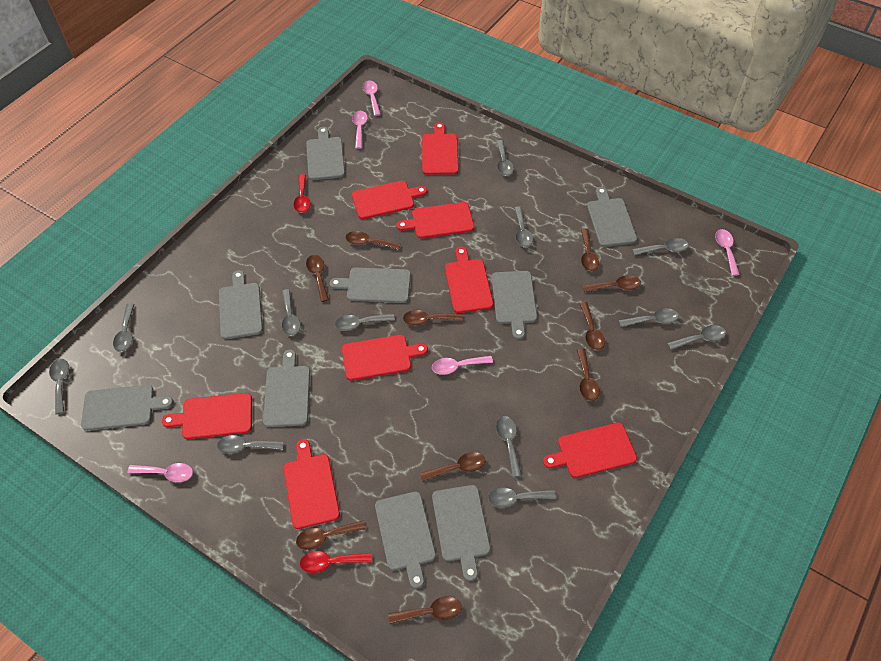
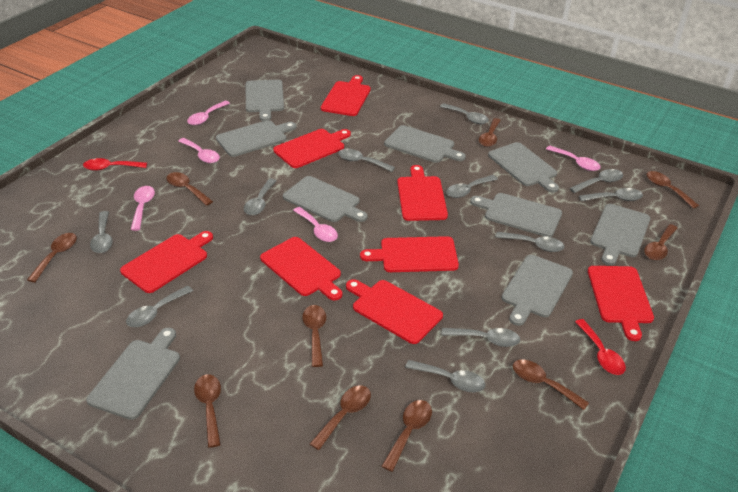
grey spoon: 12 -> 11

